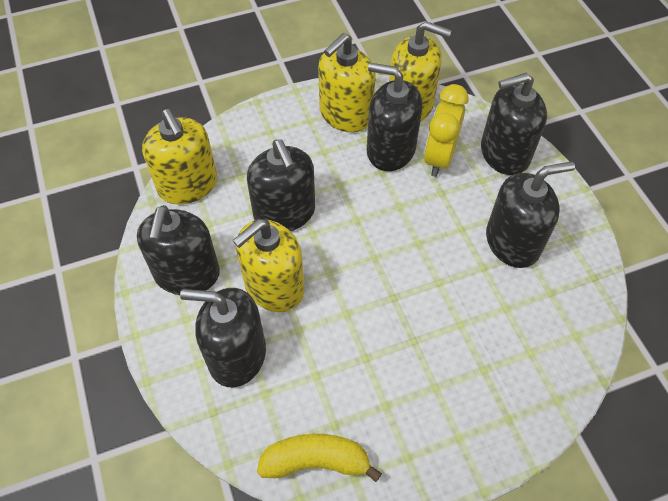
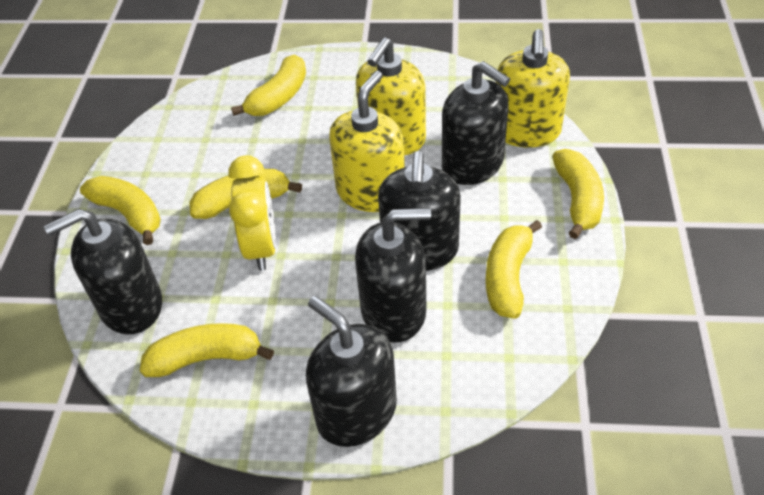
black soap dispenser: 6 -> 5
yellow banana: 1 -> 6
yellow soap dispenser: 4 -> 3

